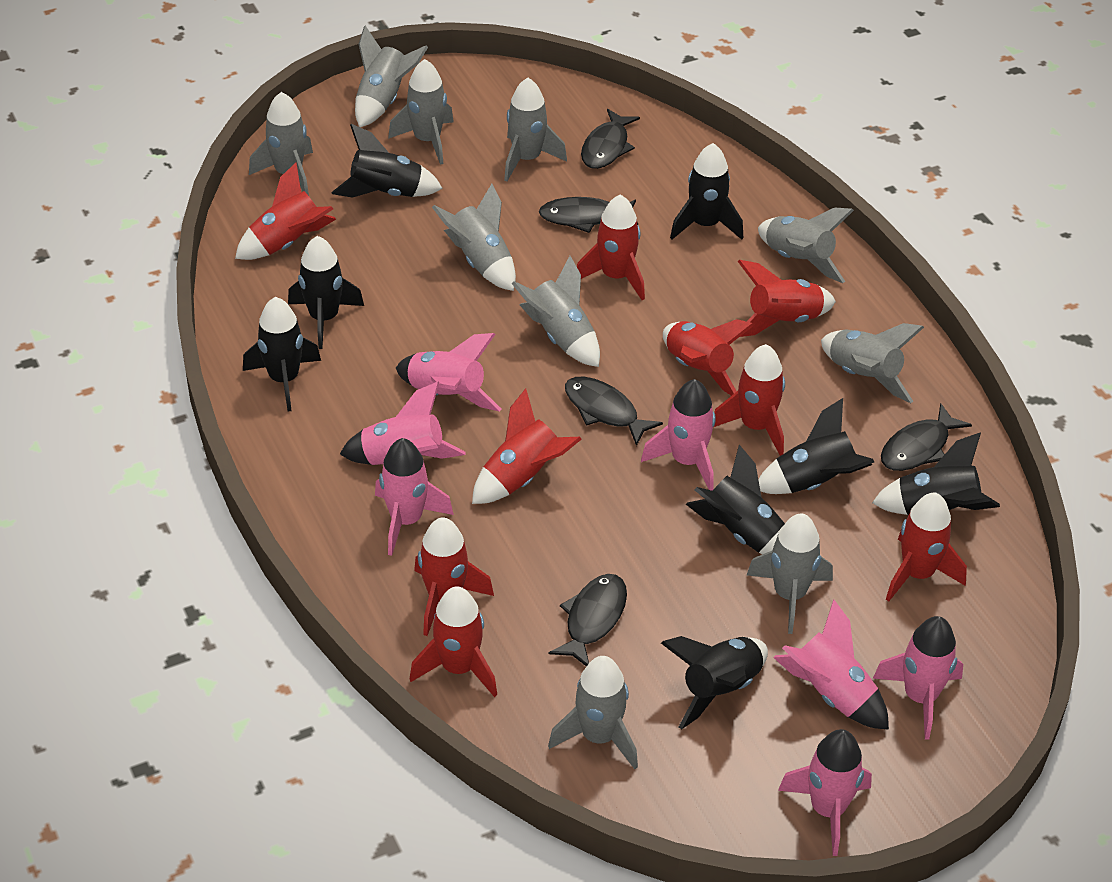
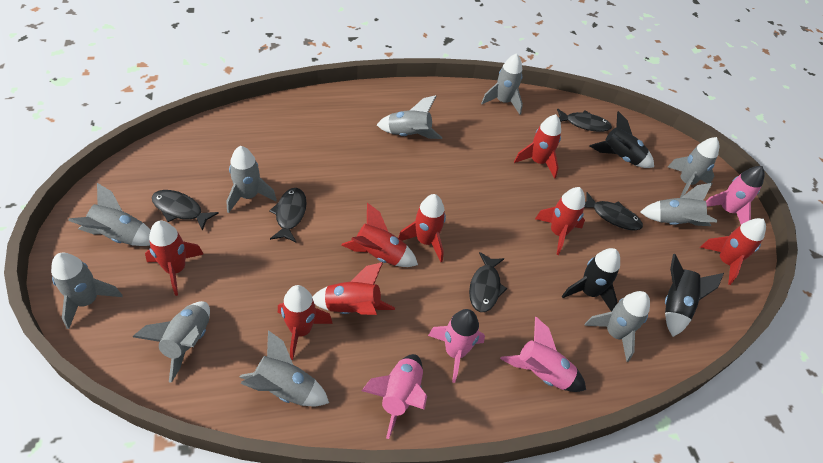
black rocket: 8 -> 3
pink rocket: 7 -> 4
red rocket: 9 -> 8

